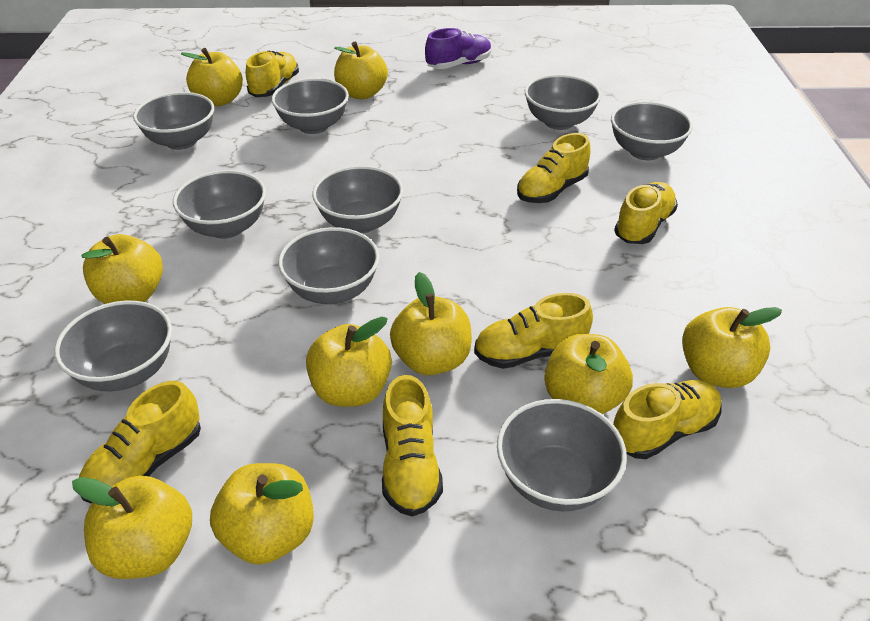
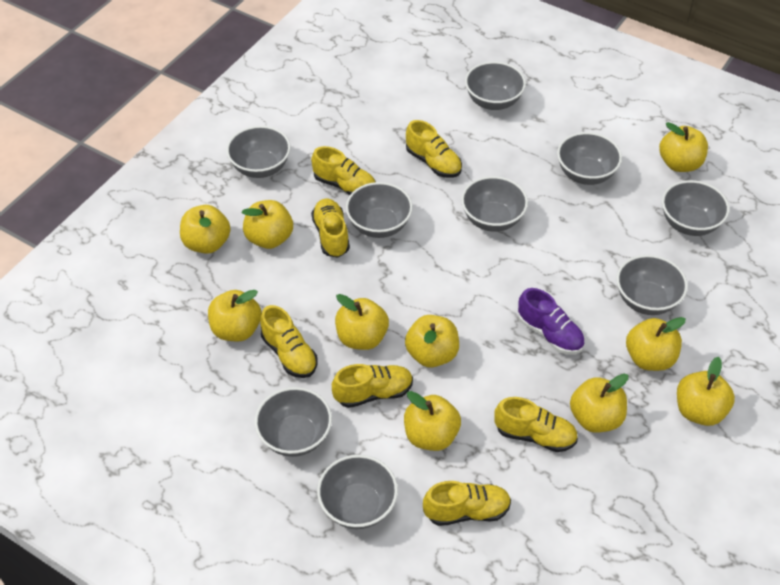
yellow apple: 9 -> 10

